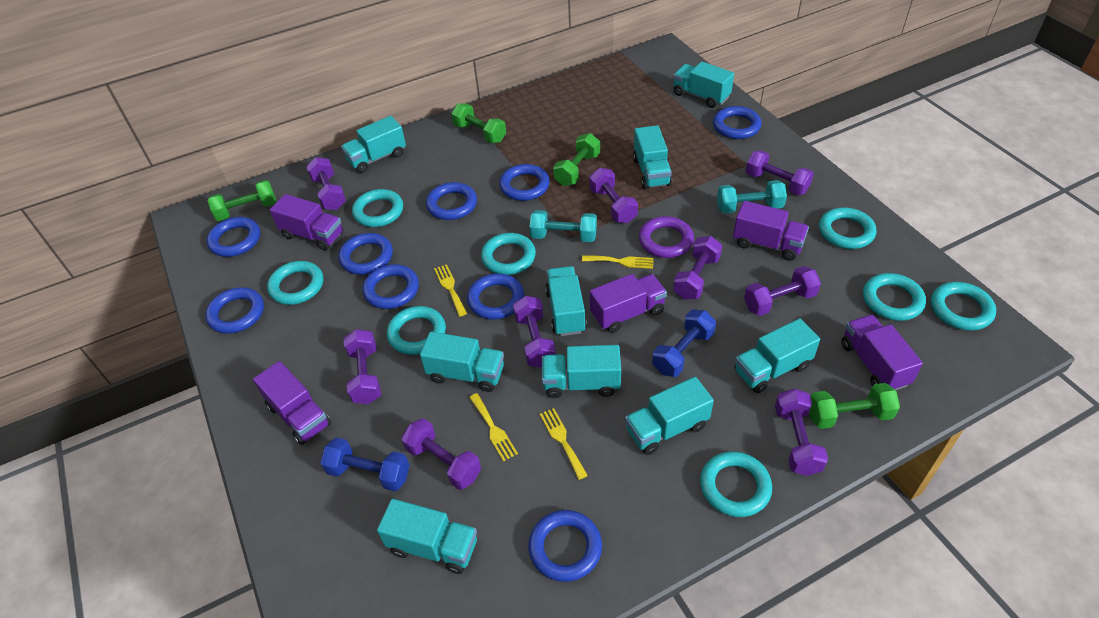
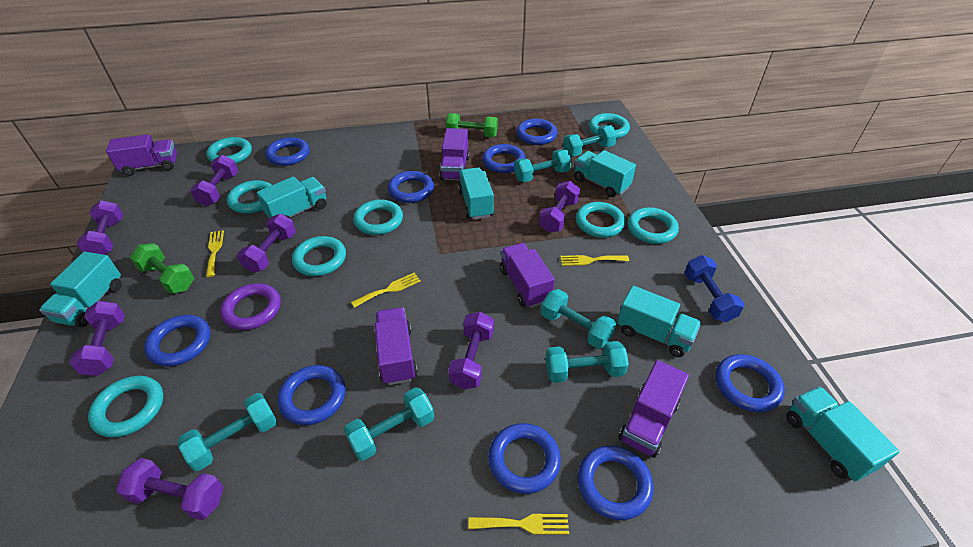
blue dumbbell: 2 -> 1
green dumbbell: 4 -> 2
purple dumbbell: 9 -> 7
turquoise dumbbell: 2 -> 6
turquoise truck: 9 -> 6

